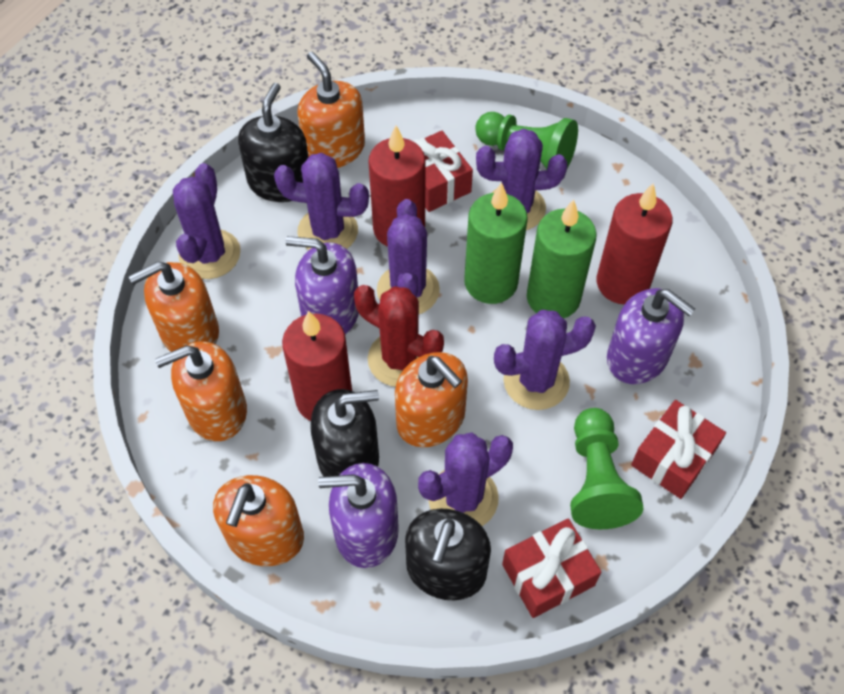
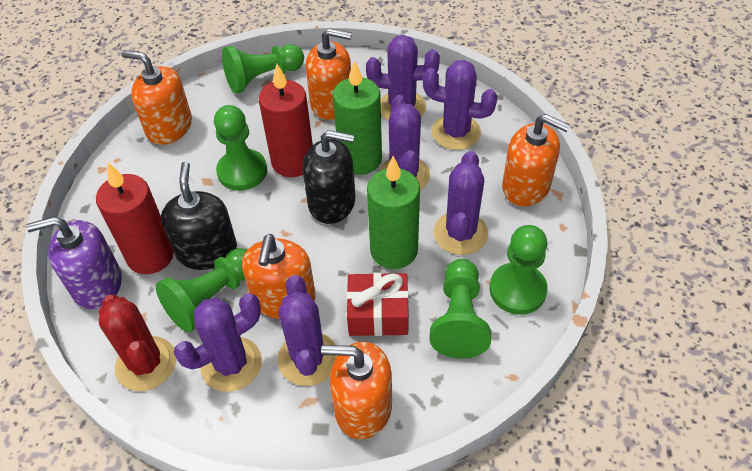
black soap dispenser: 3 -> 2
green pawn: 2 -> 5
purple soap dispenser: 3 -> 1
red candle: 3 -> 2
red gift: 3 -> 1

